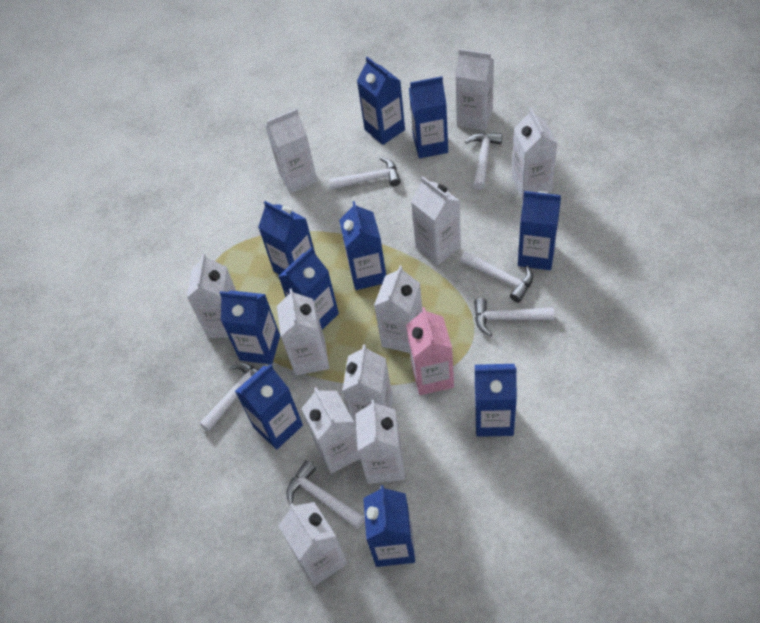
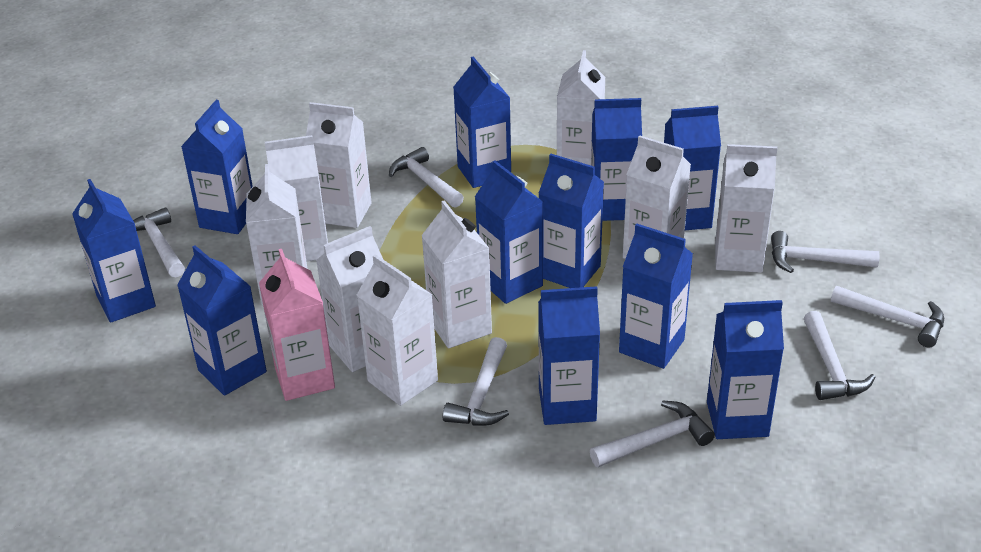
blue carton: 10 -> 11
white carton: 11 -> 9
white hammer: 6 -> 7

